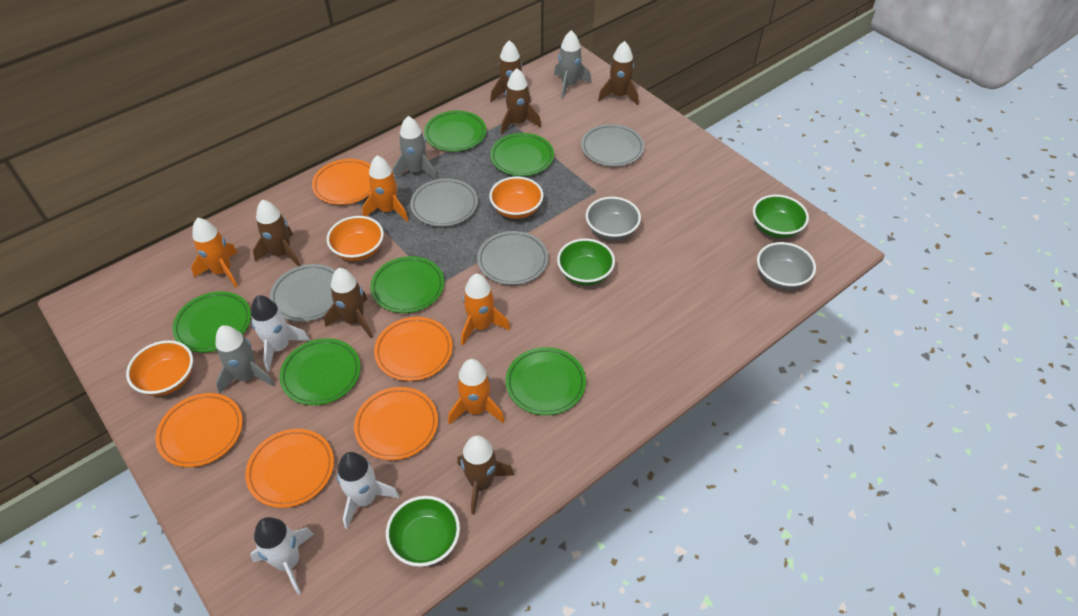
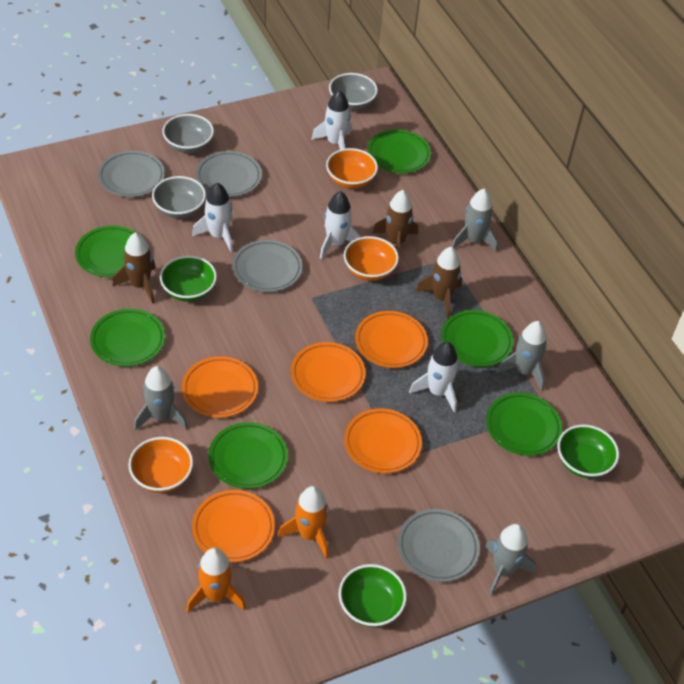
brown rocket: 6 -> 3
grey bowl: 2 -> 3
grey rocket: 3 -> 4
orange rocket: 4 -> 2
white rocket: 3 -> 4

